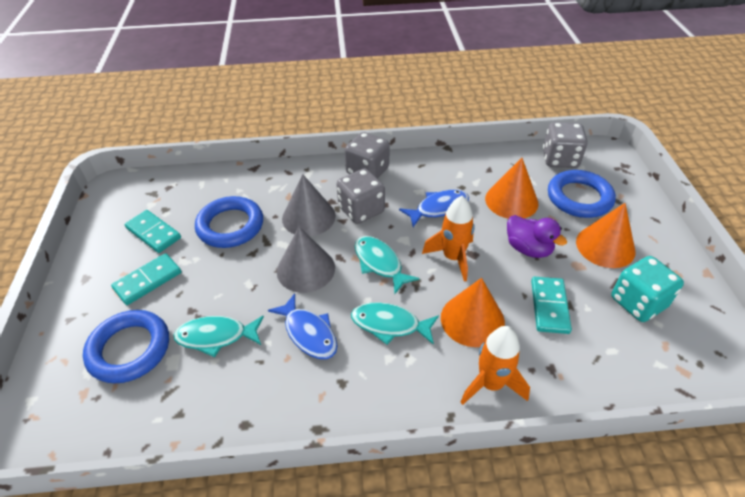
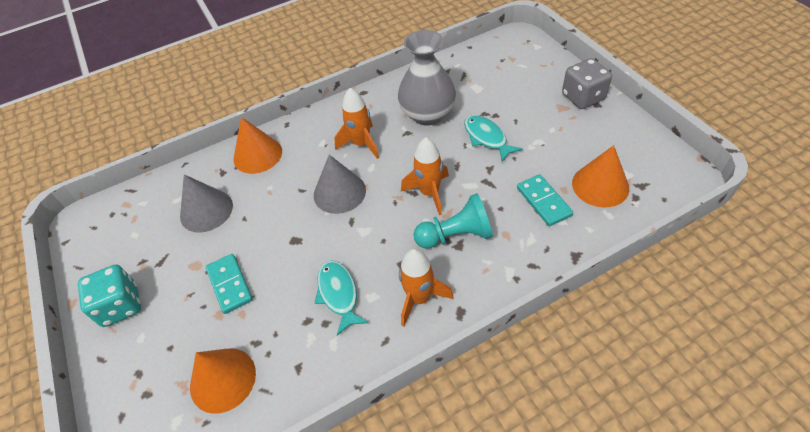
blue fish: 2 -> 0
blue ring: 3 -> 0
grey dice: 3 -> 1
grey vase: 0 -> 1
orange rocket: 2 -> 3
purple duck: 1 -> 0
turquoise domino: 3 -> 2
turquoise fish: 3 -> 2
turquoise pawn: 0 -> 1

